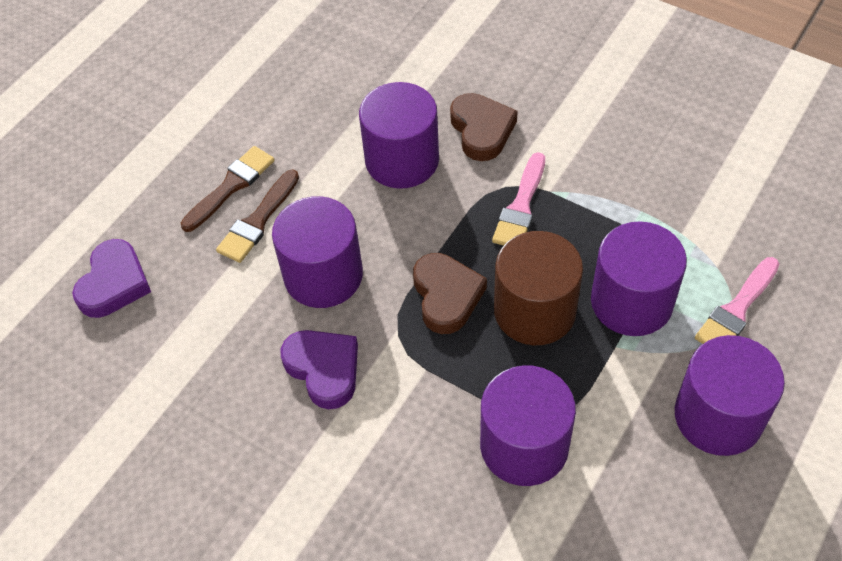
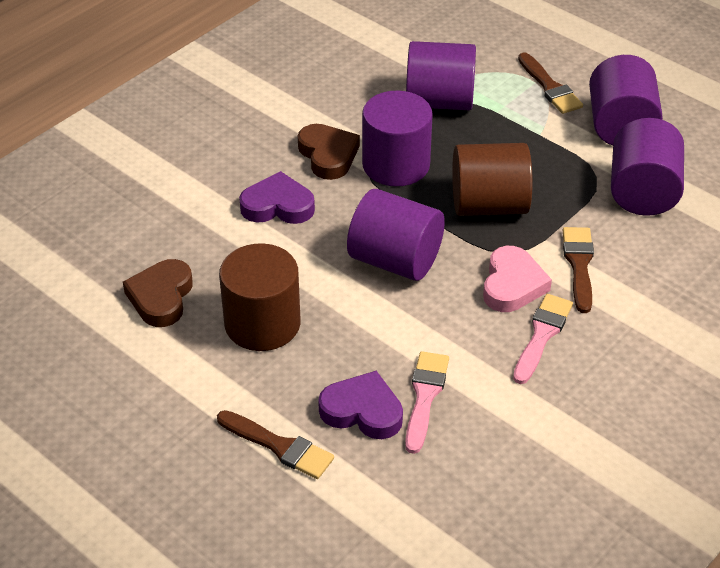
brown brush: 2 -> 3
brown cylinder: 1 -> 2
pink heart: 0 -> 1

